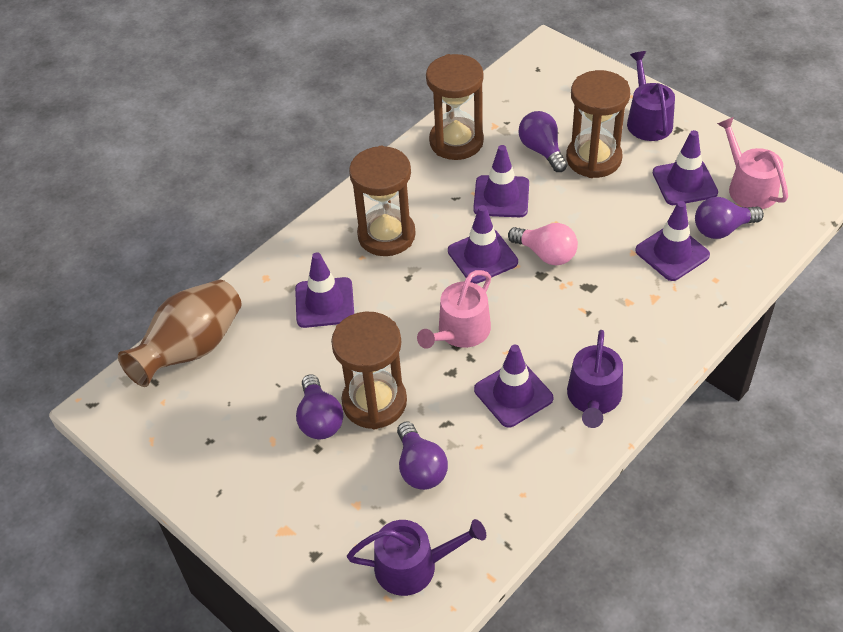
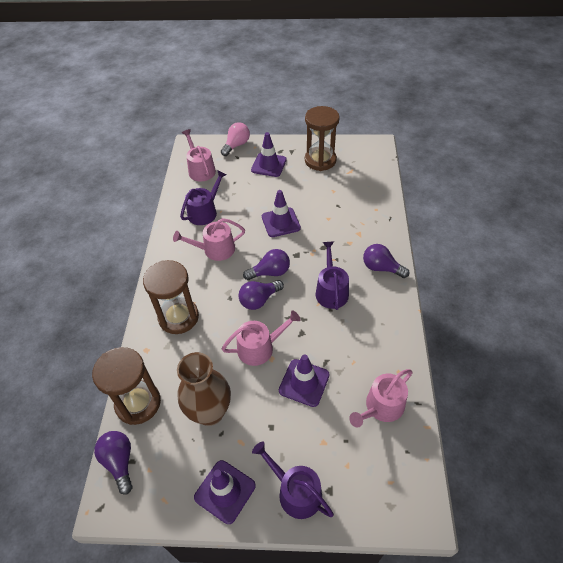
brown hourglass: 4 -> 3
pink watering can: 2 -> 4
purple traffic cone: 6 -> 4

